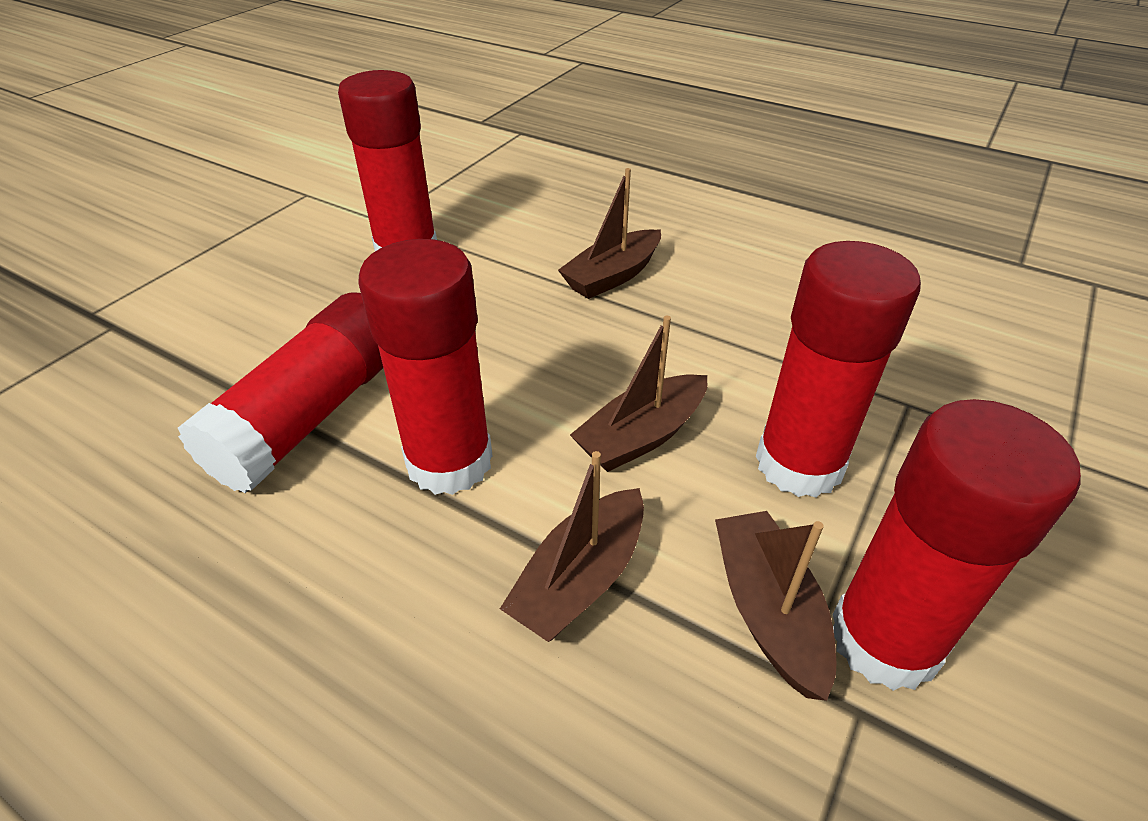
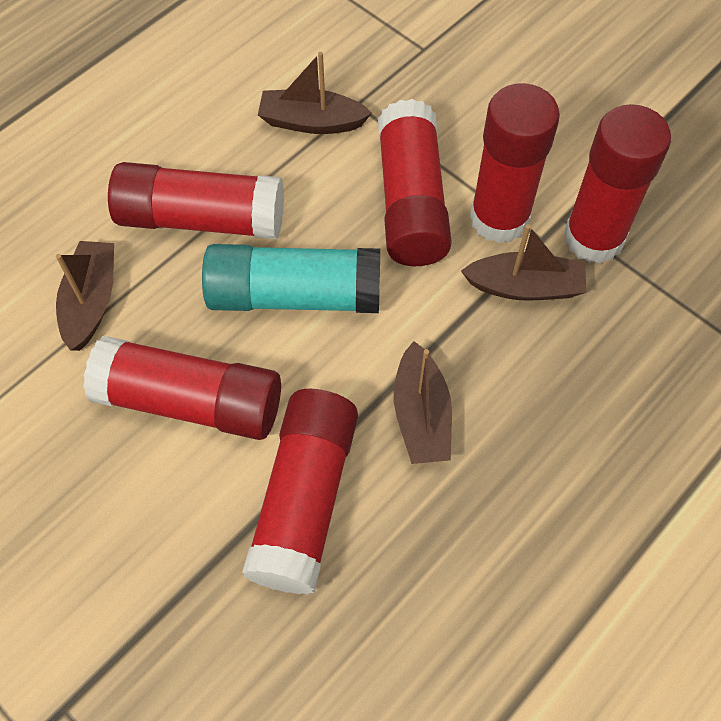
red glue stick: 5 -> 6
turquoise glue stick: 0 -> 1

